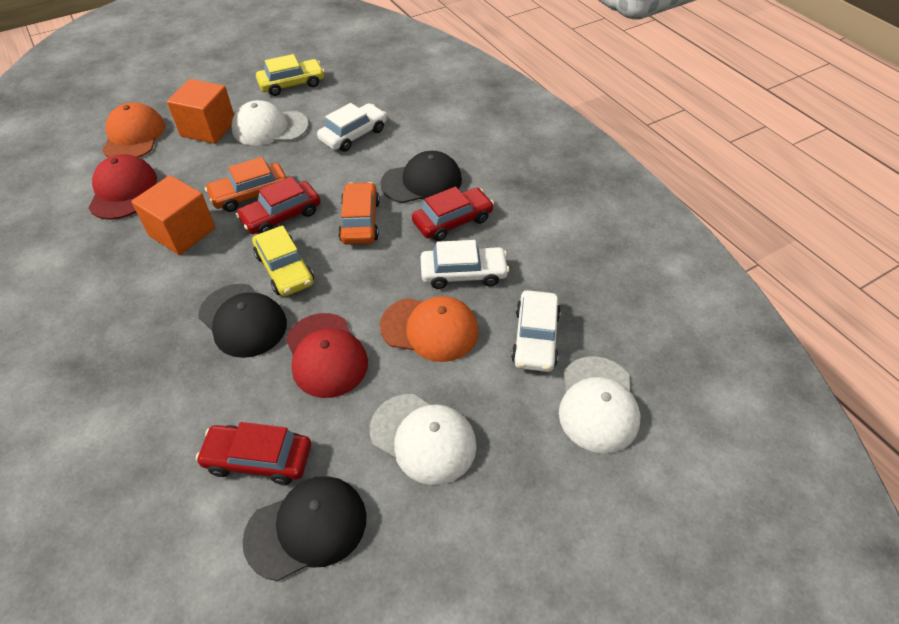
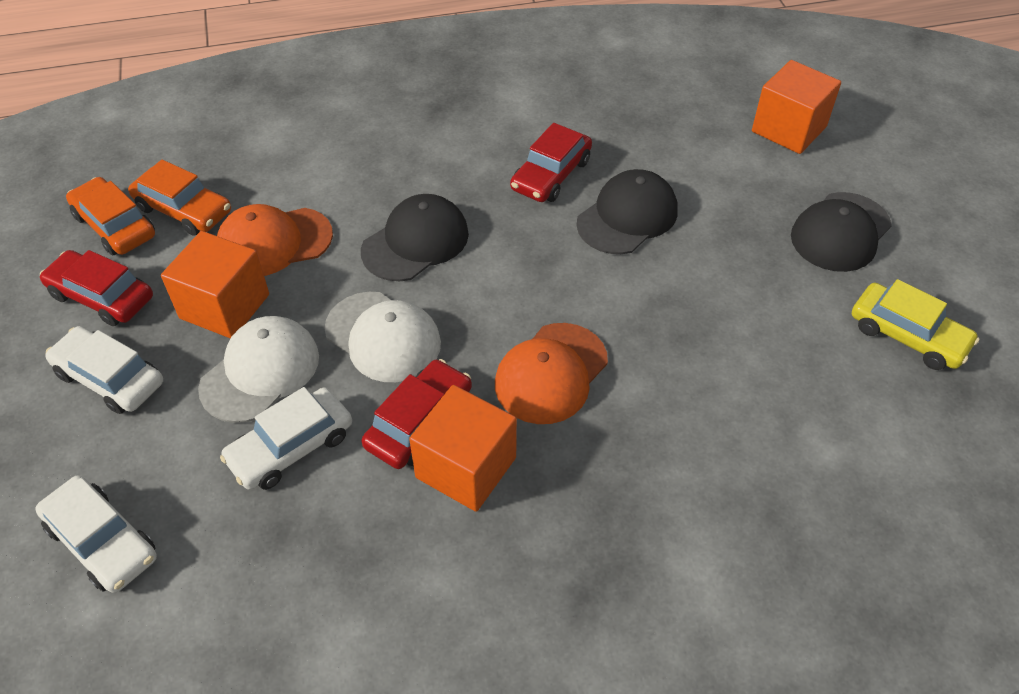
orange cube: 2 -> 3
red cap: 2 -> 0
white cap: 3 -> 2
yellow car: 2 -> 1

